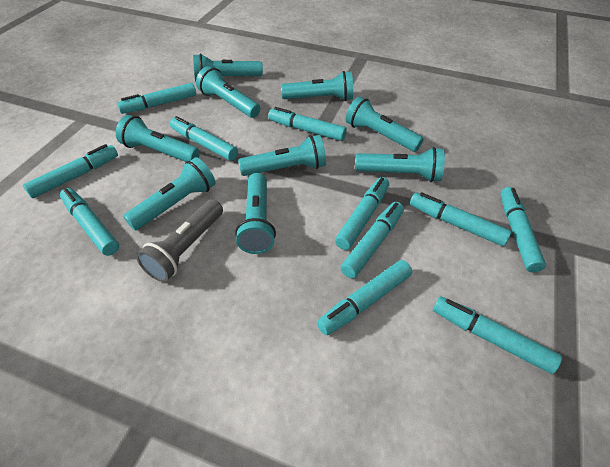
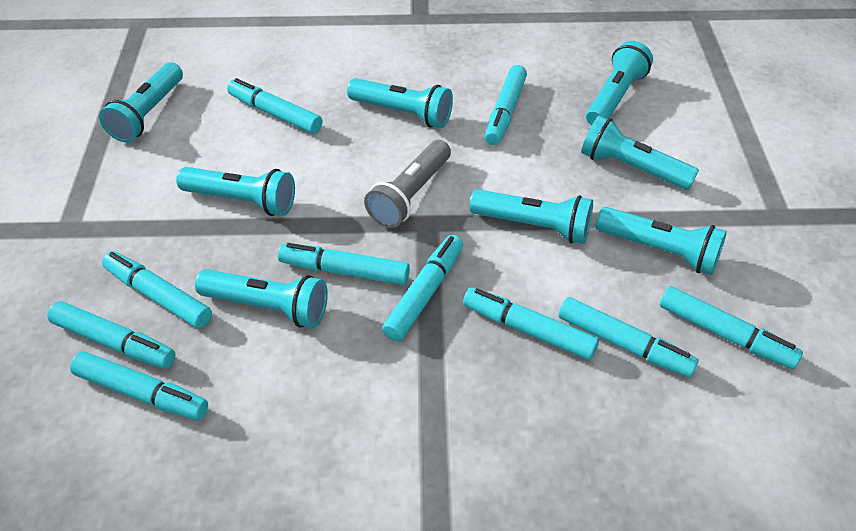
turquoise flashlight: 9 -> 8
turquoise marker: 11 -> 10

